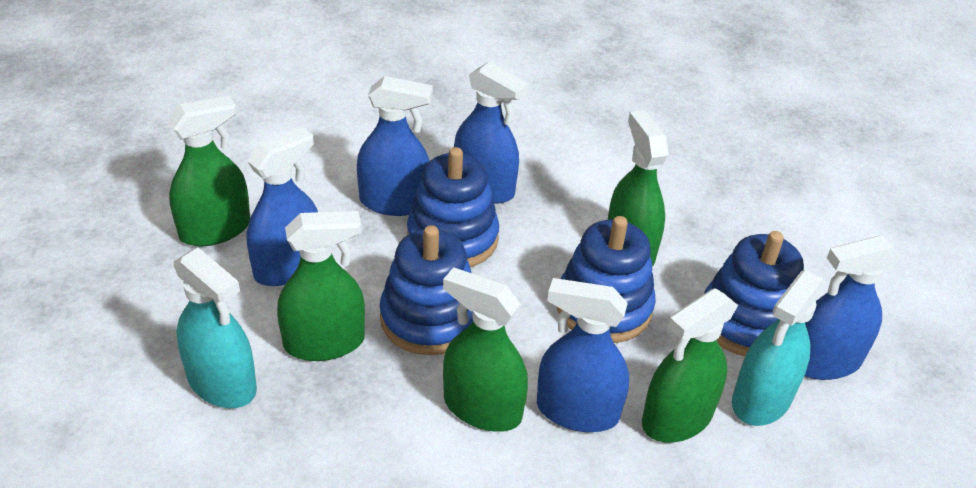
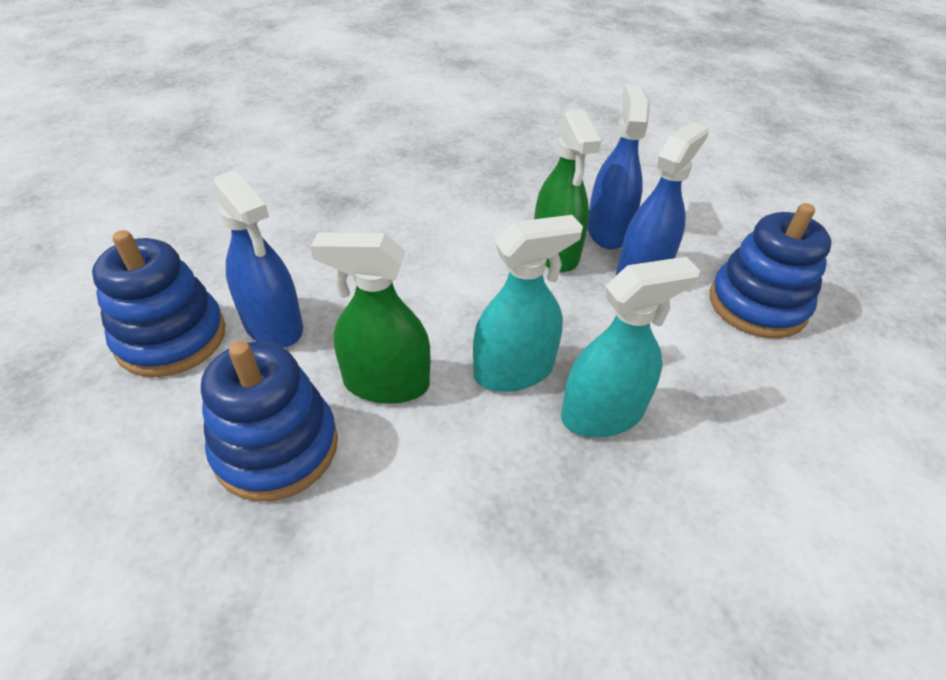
blue spray bottle: 5 -> 3
blue stacking toy: 4 -> 3
green spray bottle: 5 -> 2

